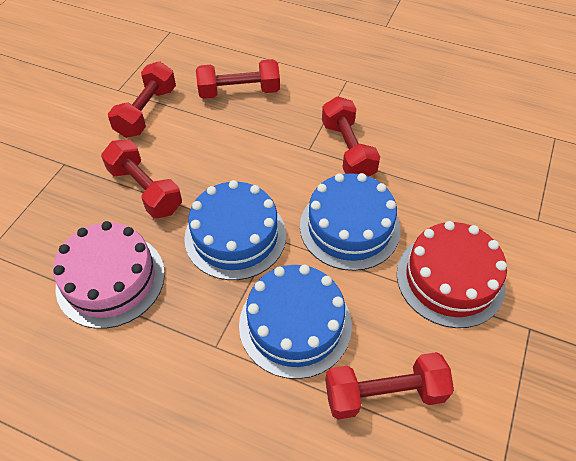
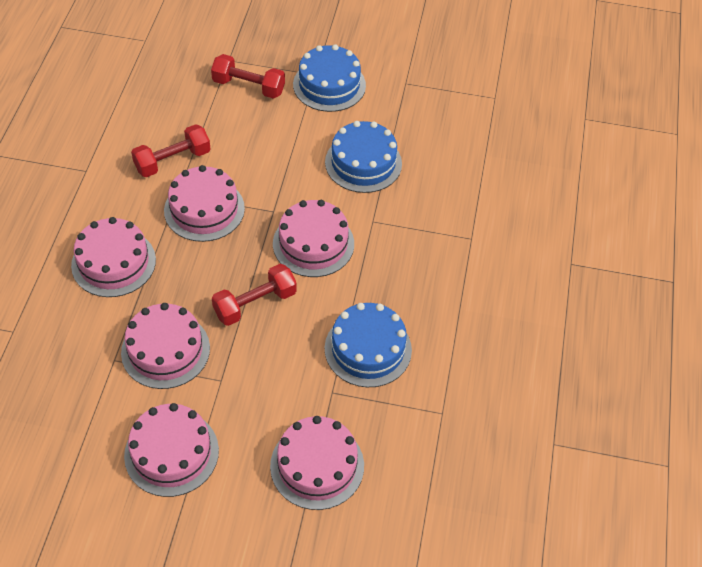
pink cake: 1 -> 6
red cake: 1 -> 0
red dumbbell: 5 -> 3

